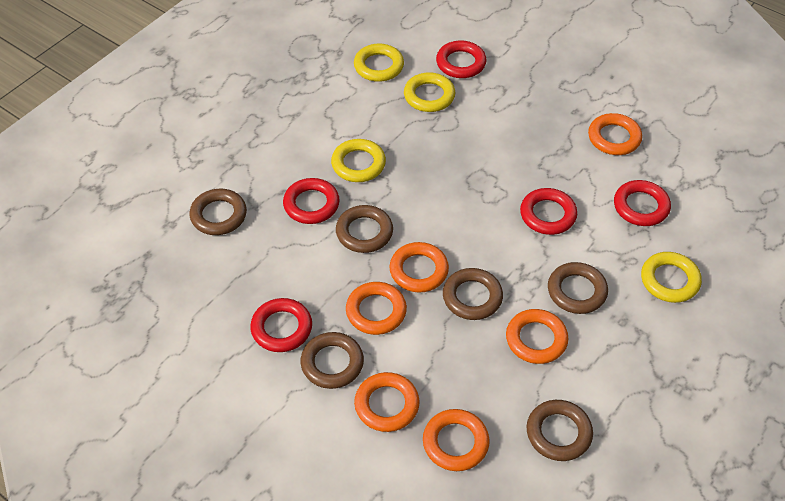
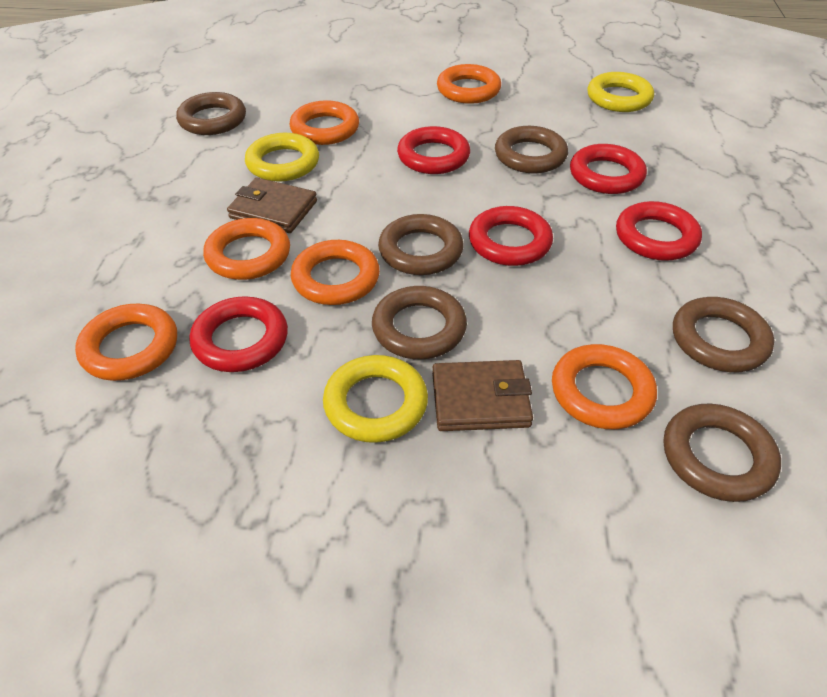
brown wallet: 0 -> 2
yellow ring: 4 -> 3

